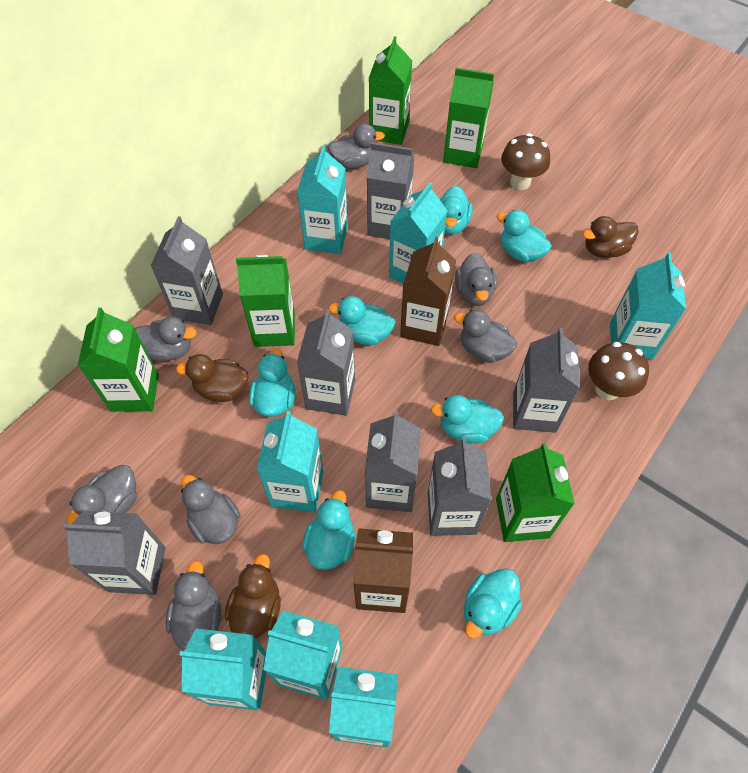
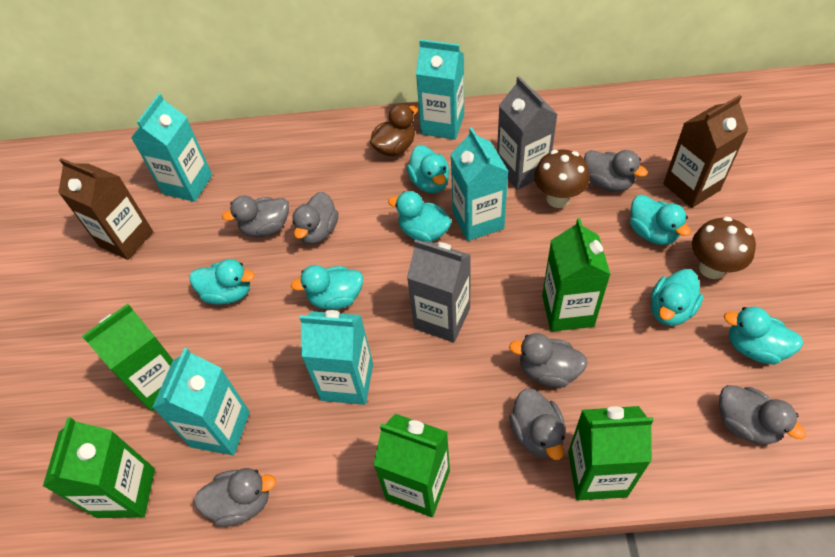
brown duck: 3 -> 1
grey carton: 7 -> 2
turquoise carton: 7 -> 5

